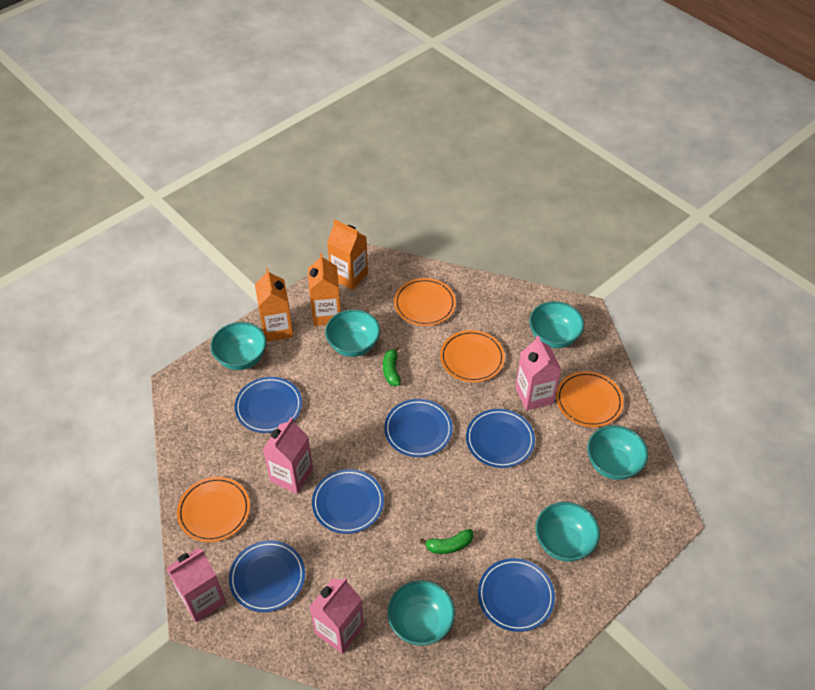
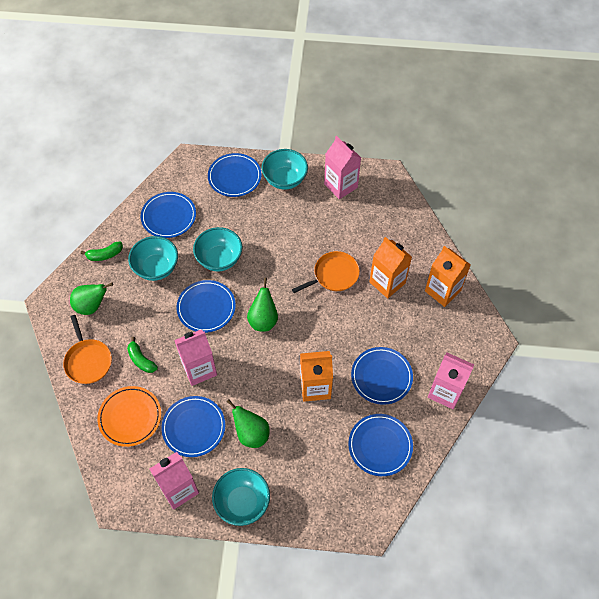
green pear: 0 -> 3
orange pan: 0 -> 2
orange plate: 4 -> 1
turquoise bowl: 6 -> 4

